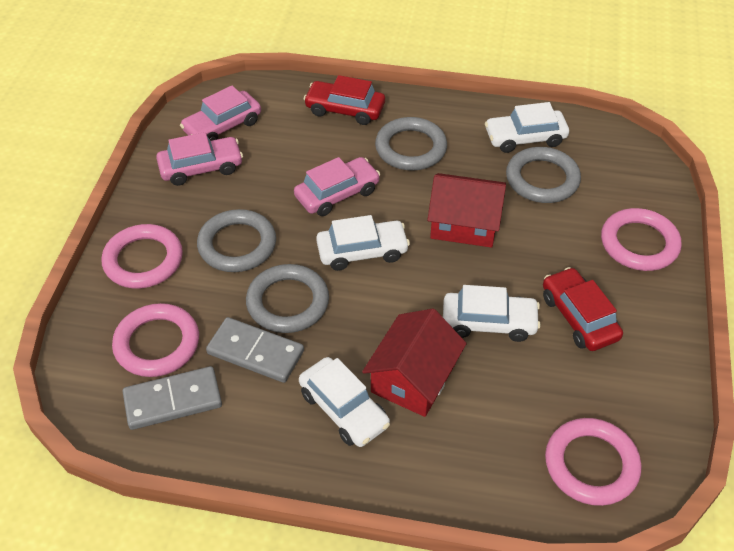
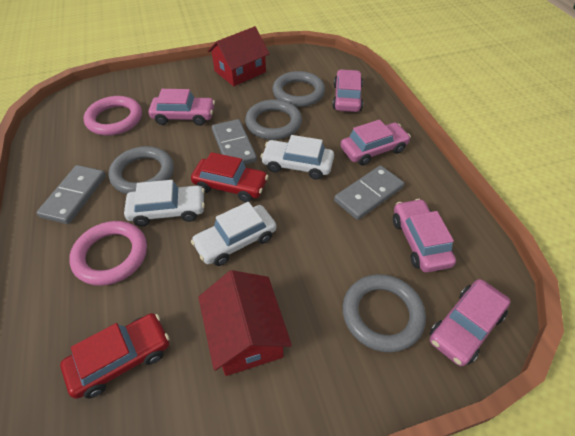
grey domino: 2 -> 3
pink car: 3 -> 5
pink ring: 4 -> 2
white car: 4 -> 3

